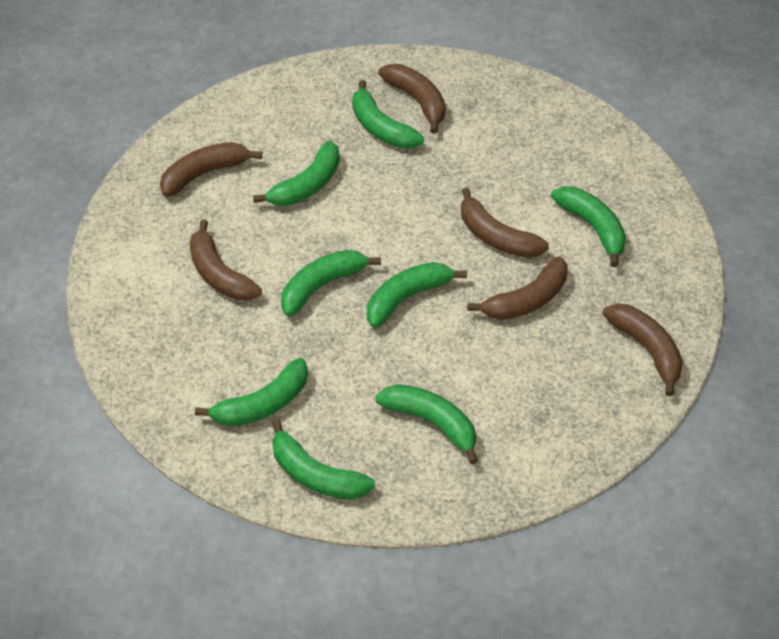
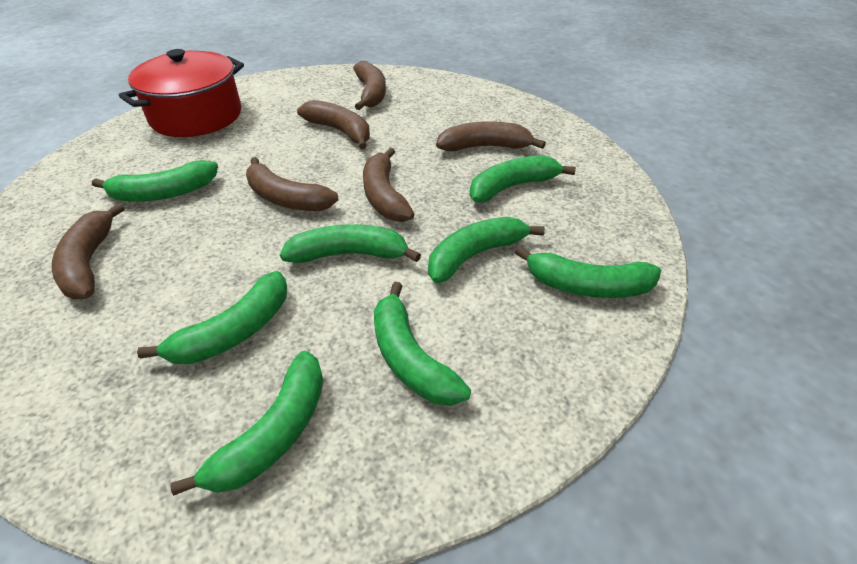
red pot: 0 -> 1

